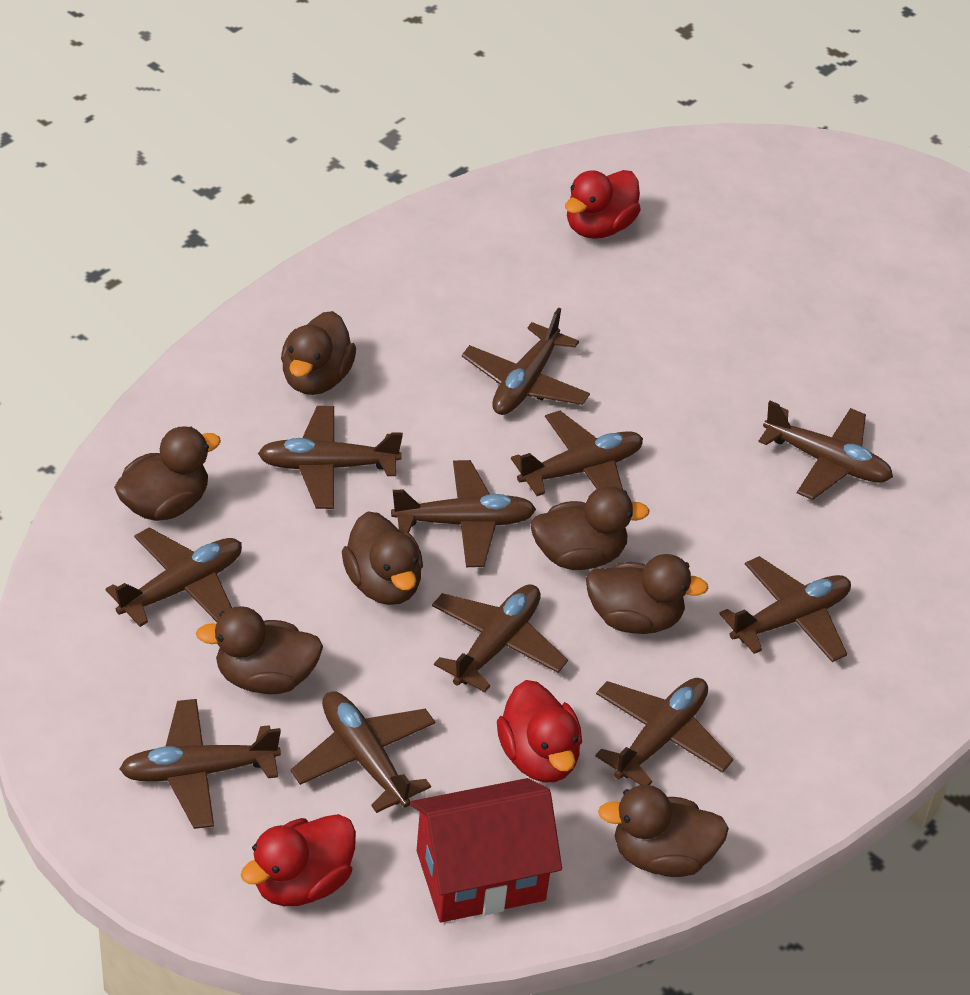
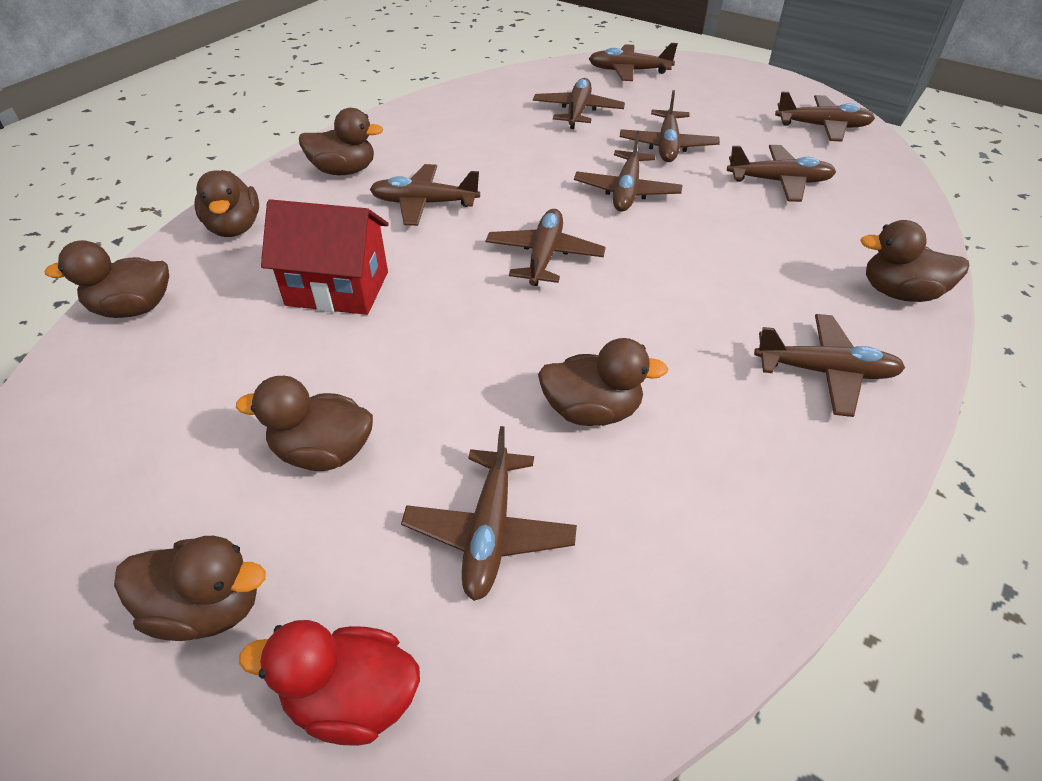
brown plane: 11 -> 10
red duck: 3 -> 1

